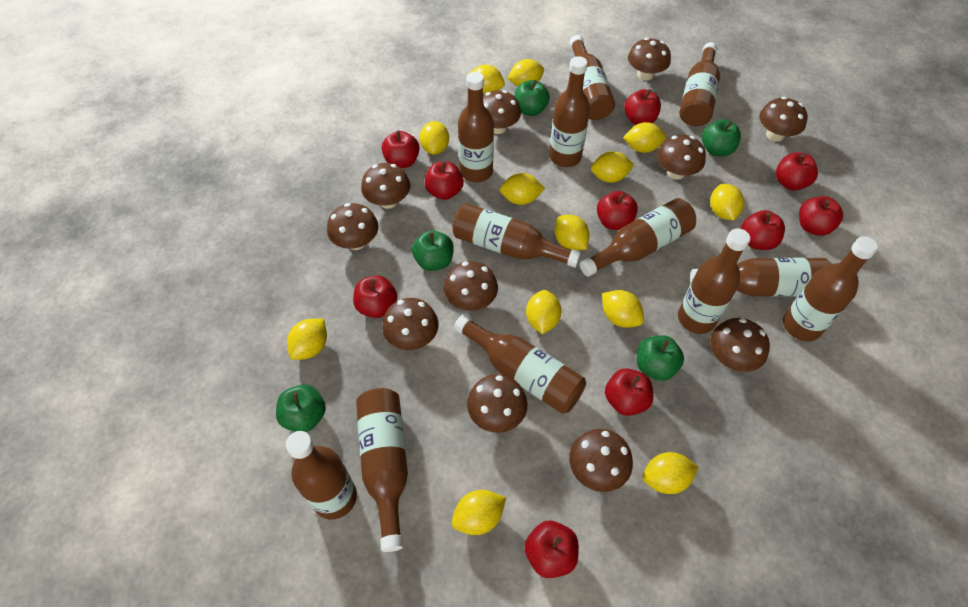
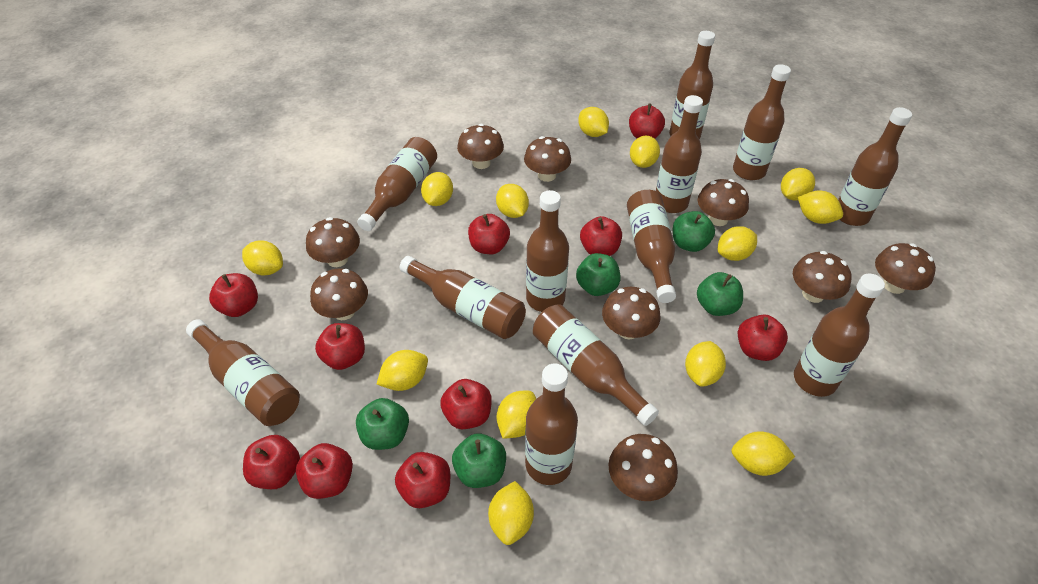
brown mushroom: 11 -> 9

